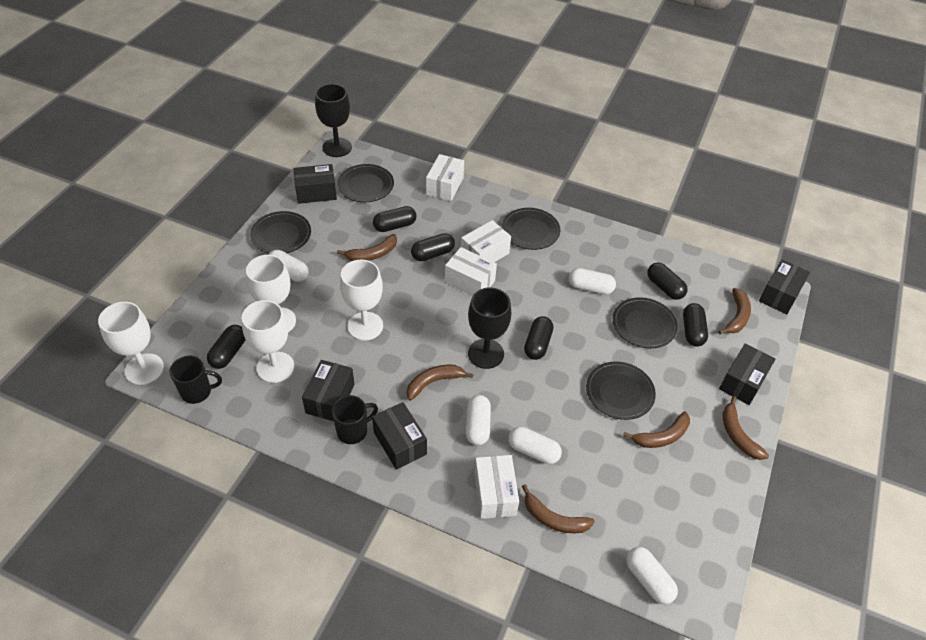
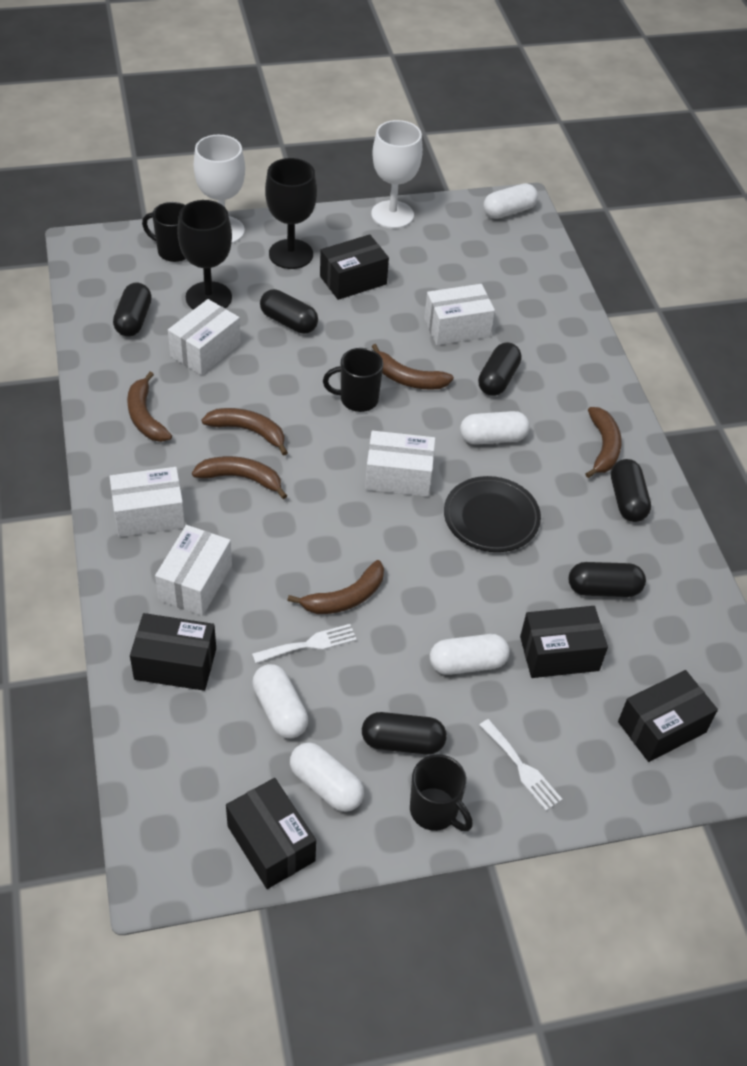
black mug: 2 -> 3
black plate: 5 -> 1
white box: 4 -> 5
white fork: 0 -> 2
white goblet: 4 -> 2

